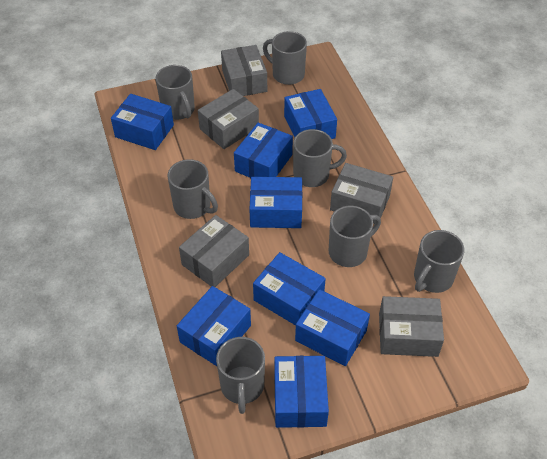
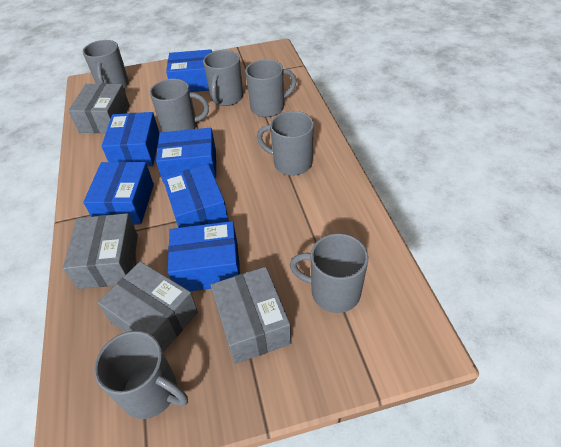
blue box: 8 -> 6
grey box: 5 -> 4

